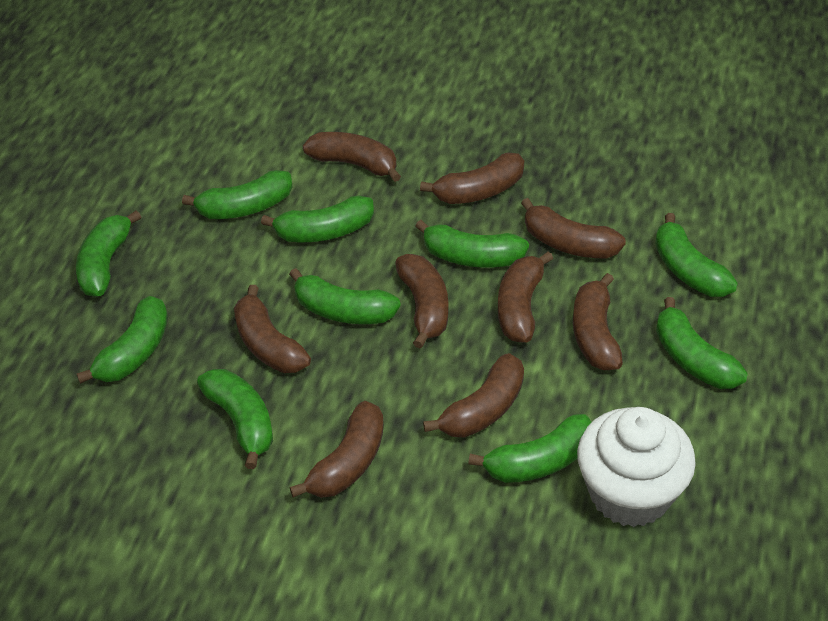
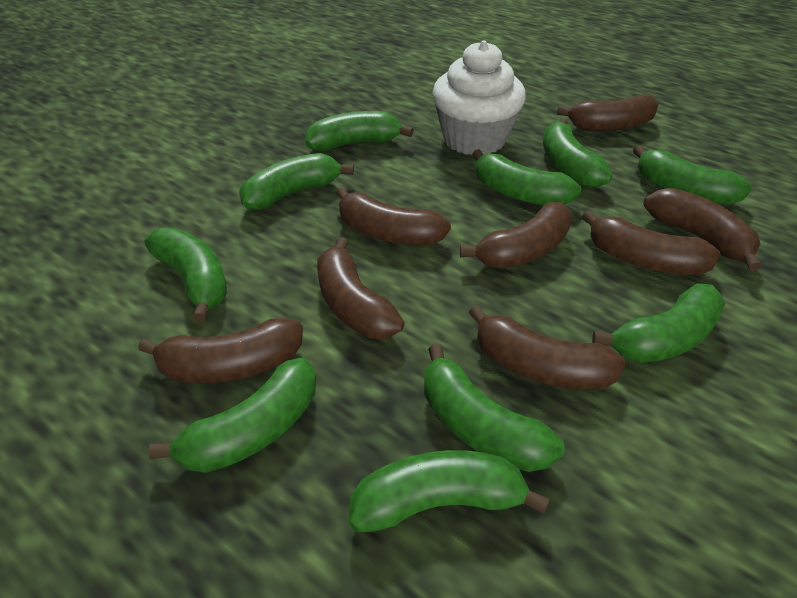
brown banana: 9 -> 8

